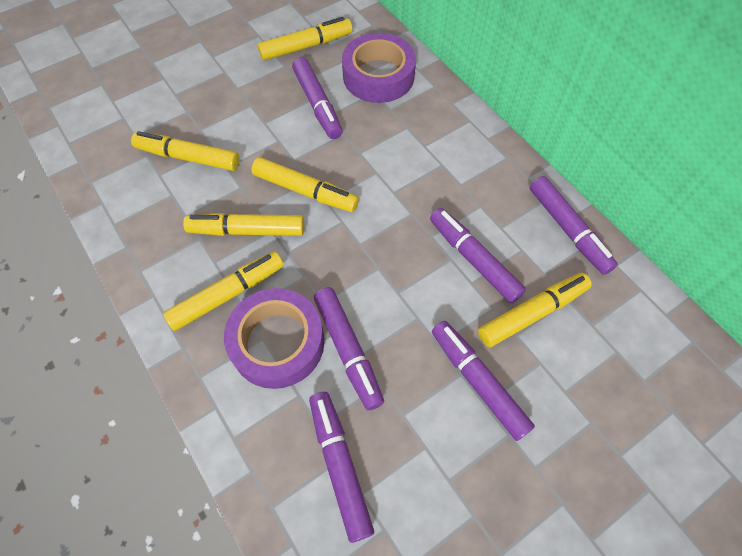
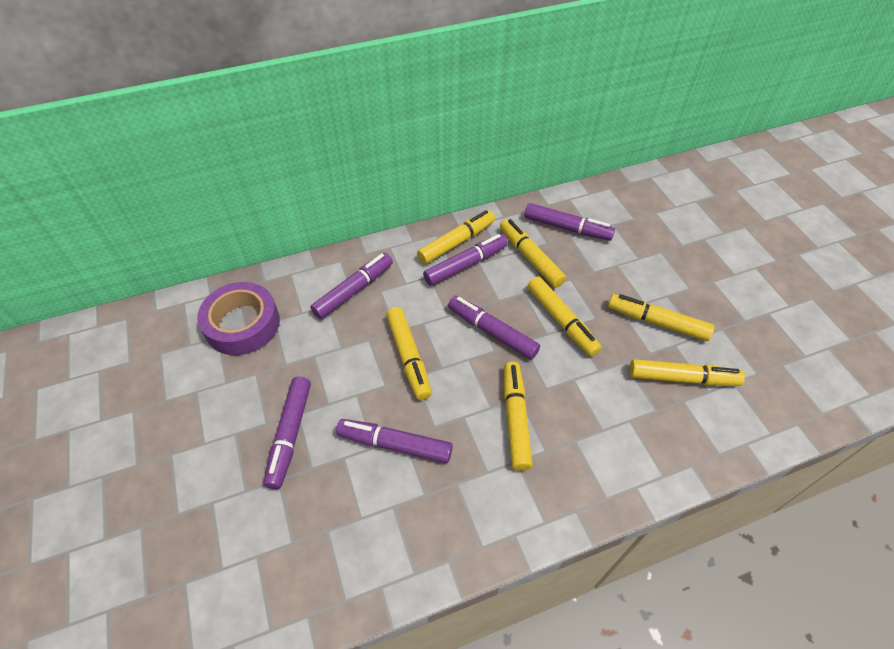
purple tape: 2 -> 1
yellow marker: 6 -> 7

